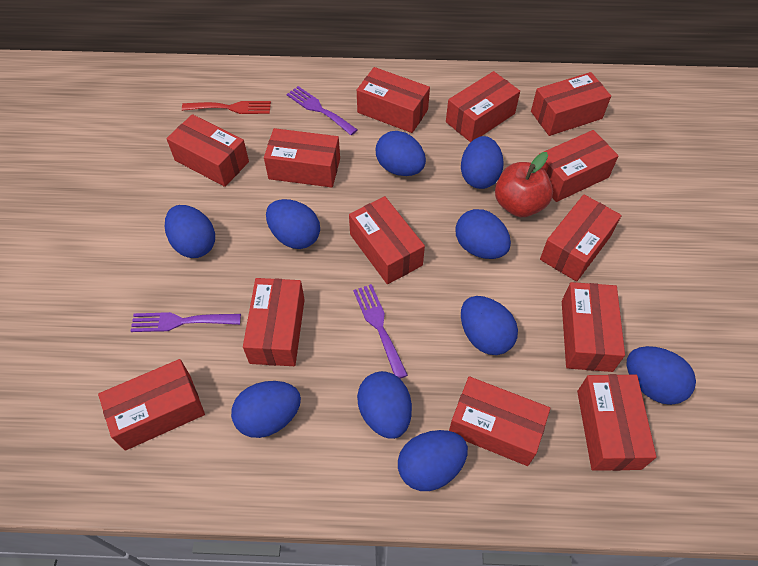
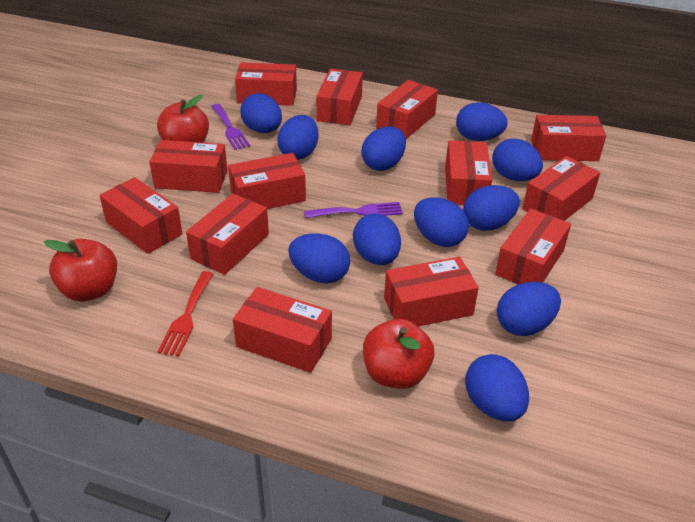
blue egg: 10 -> 11
purple fork: 3 -> 2
red apple: 1 -> 3

